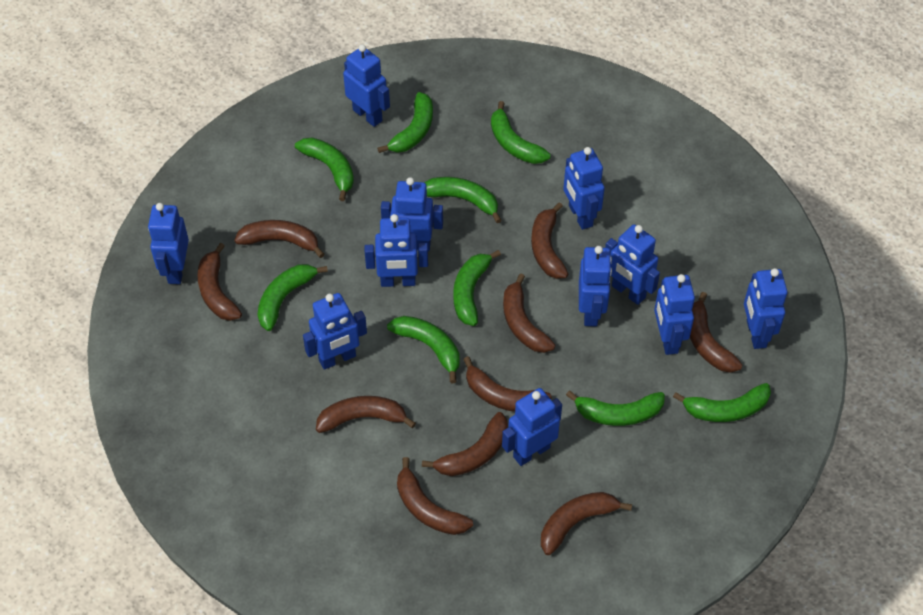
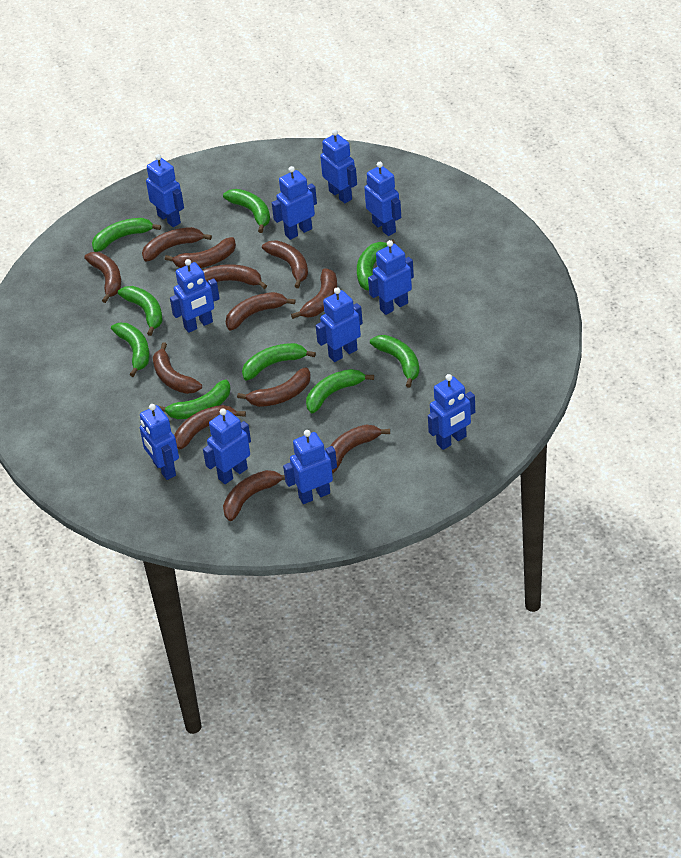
brown banana: 10 -> 12

